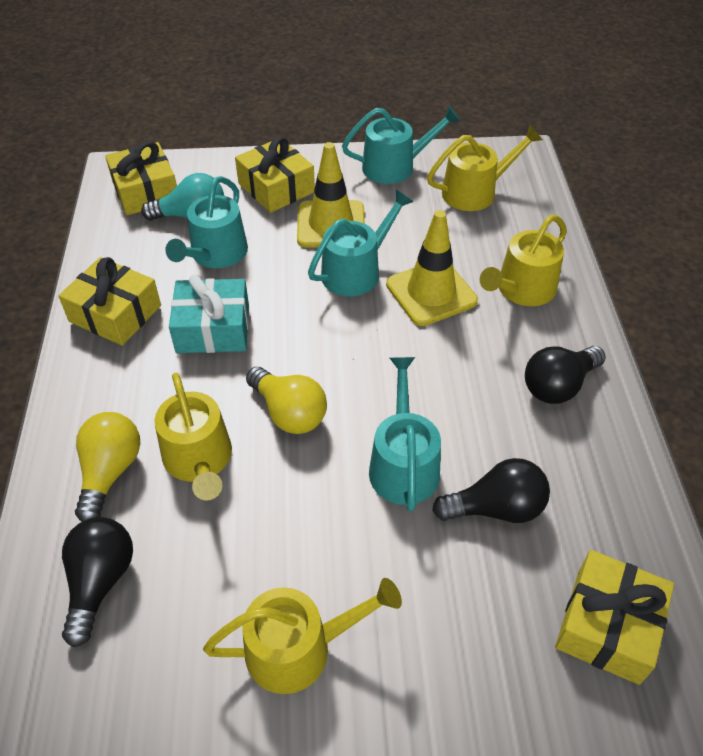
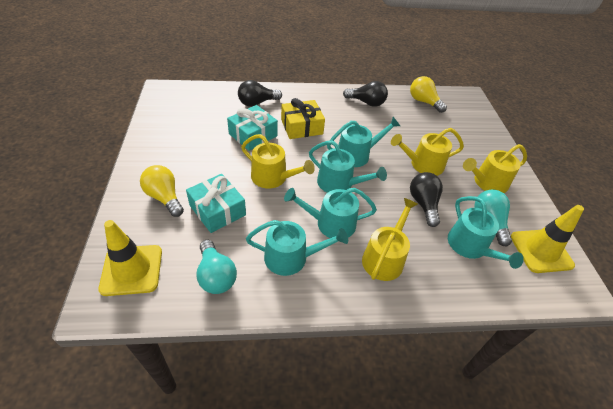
turquoise gift: 1 -> 2
turquoise light bulb: 1 -> 2
turquoise watering can: 4 -> 5
yellow gift: 4 -> 1

